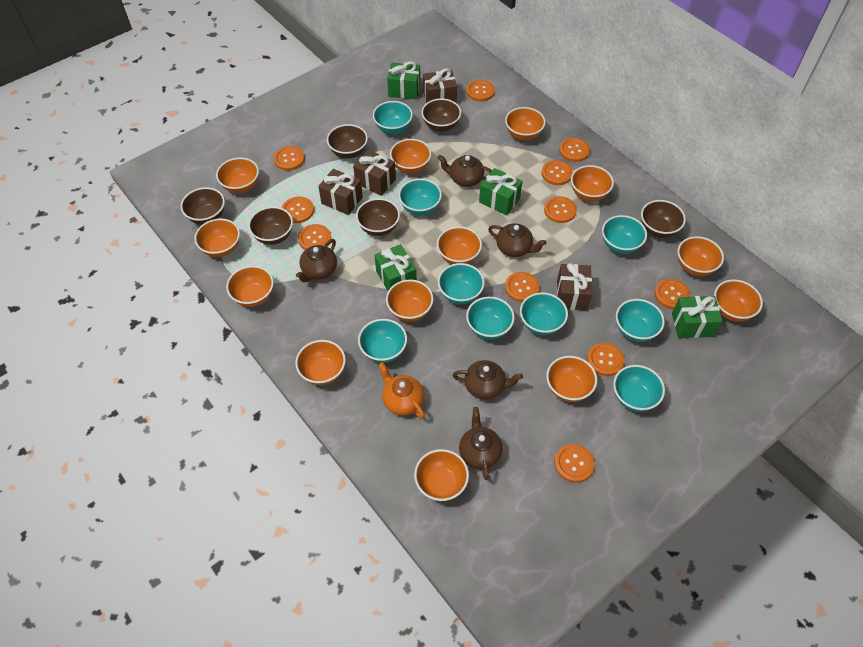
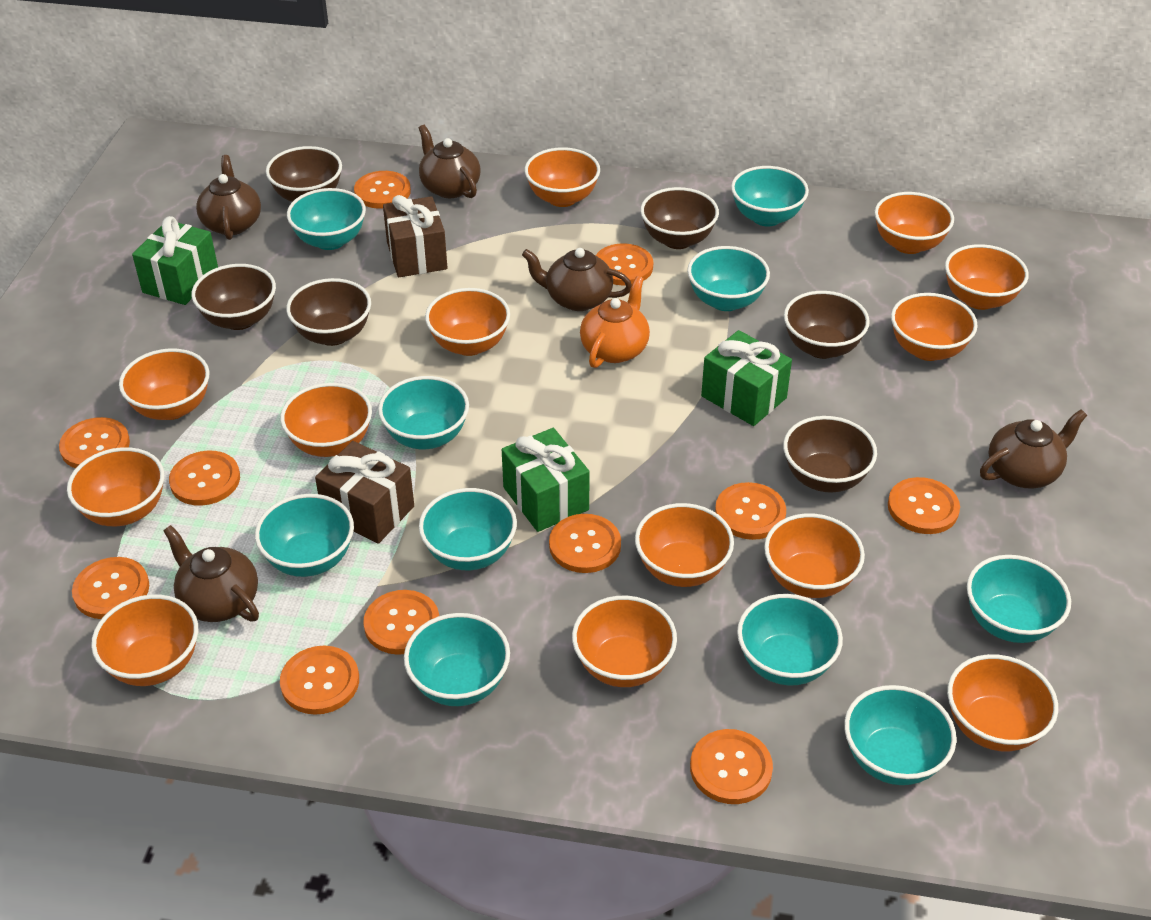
brown gift: 4 -> 2
green gift: 4 -> 3
turquoise bowl: 9 -> 10

